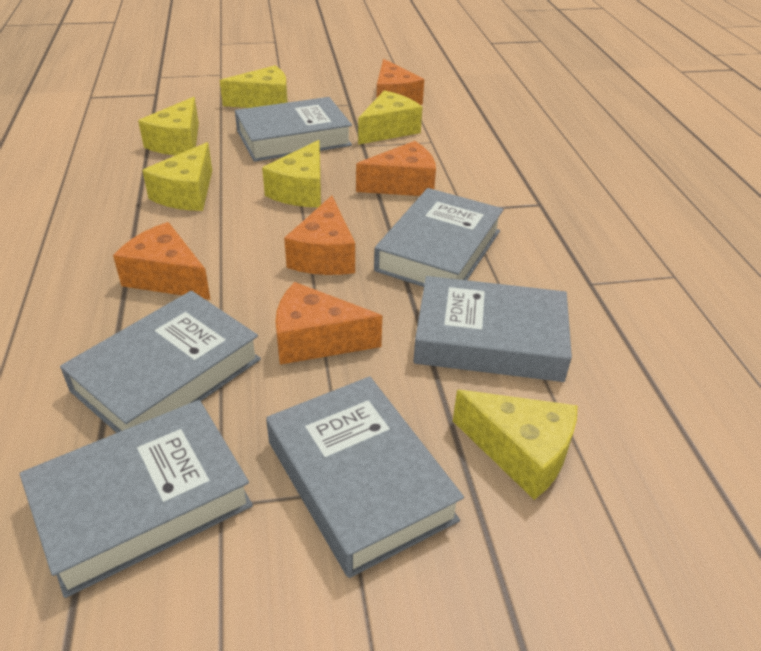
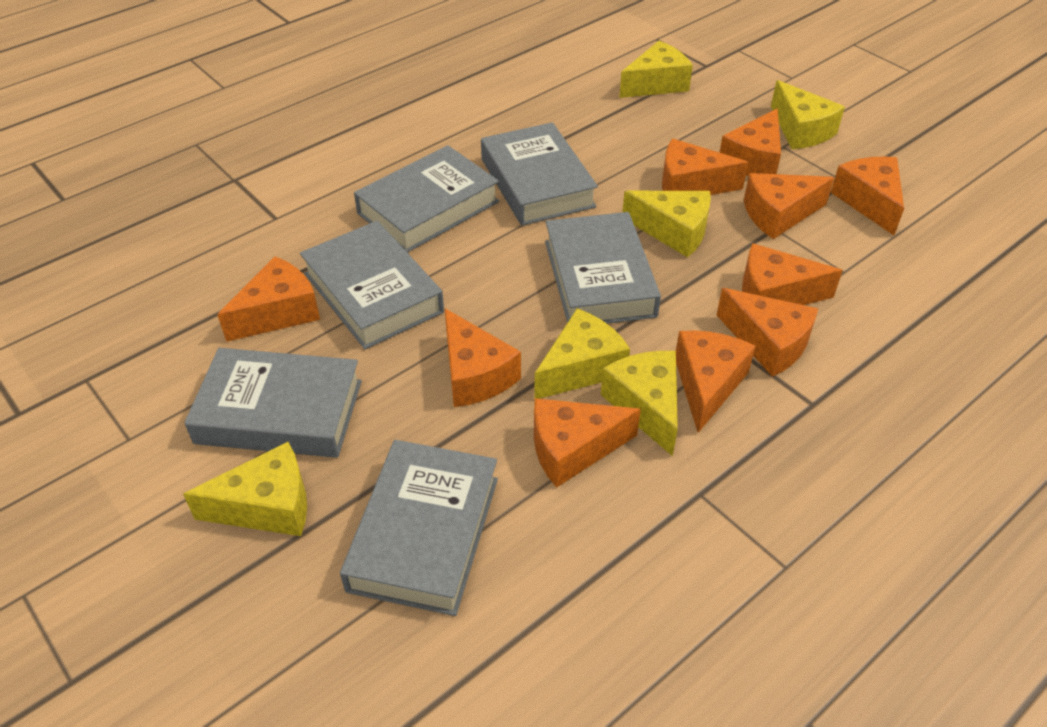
orange cheese: 5 -> 10

